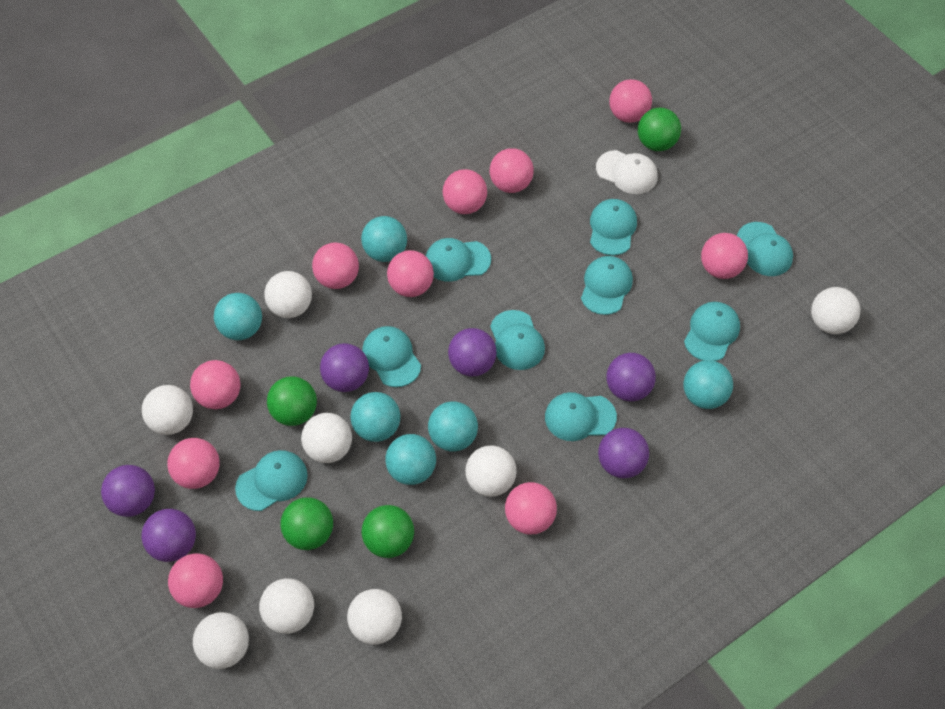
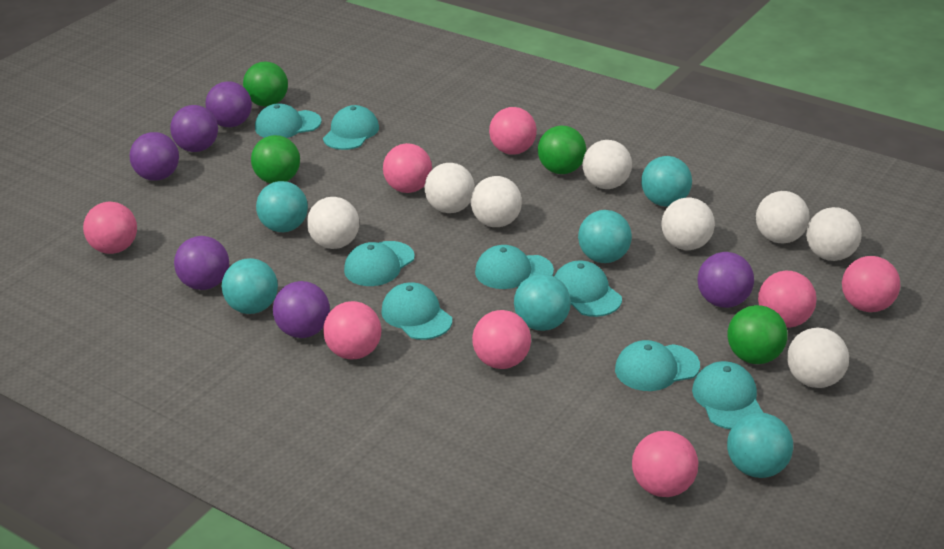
pink ball: 10 -> 8
turquoise cap: 9 -> 8
white cap: 1 -> 0

